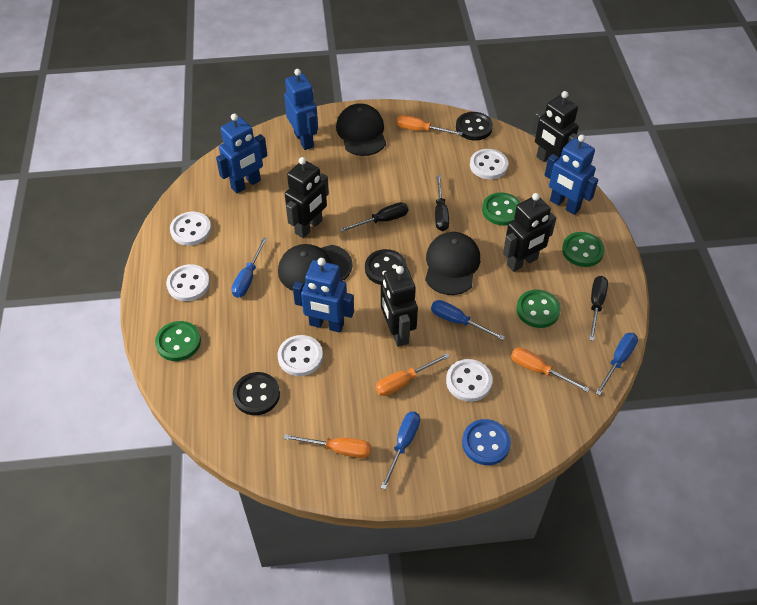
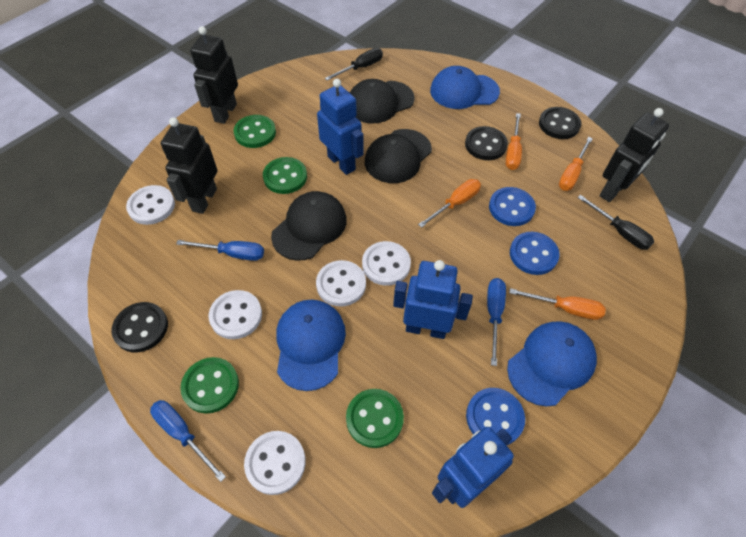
black robot: 4 -> 3
black screwdriver: 3 -> 2
blue button: 1 -> 3
blue cap: 0 -> 3
blue robot: 4 -> 3
blue screwdriver: 4 -> 3

